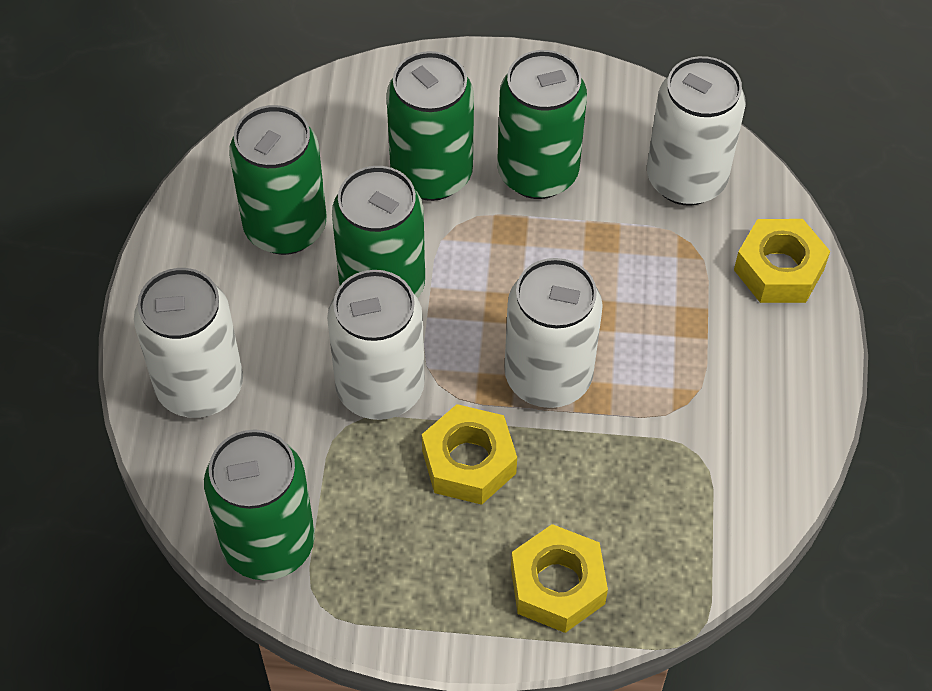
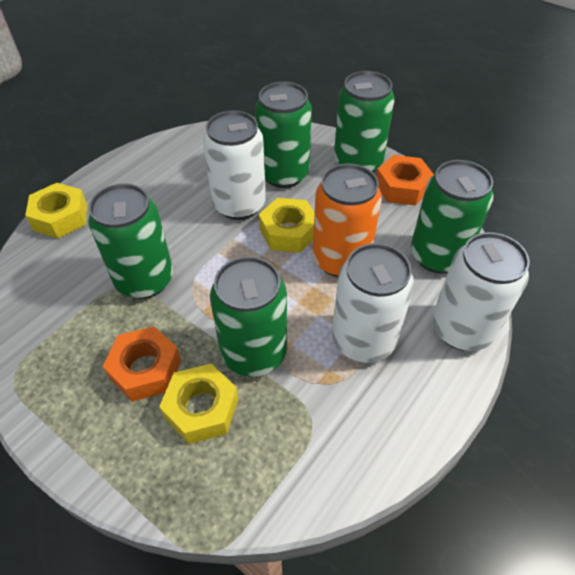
orange can: 0 -> 1
orange nut: 0 -> 2
white can: 4 -> 3

